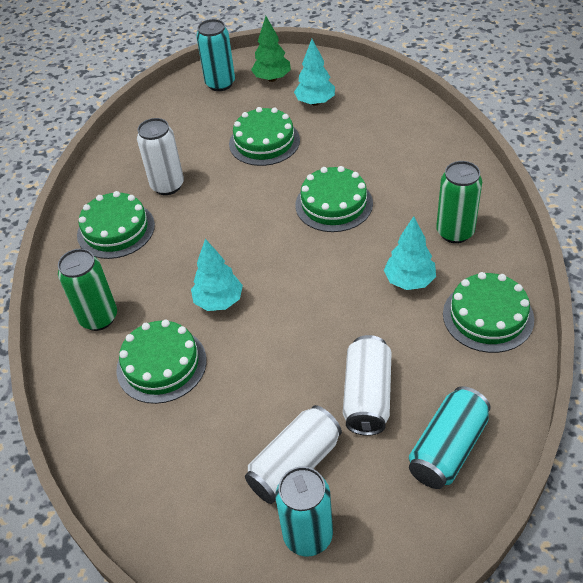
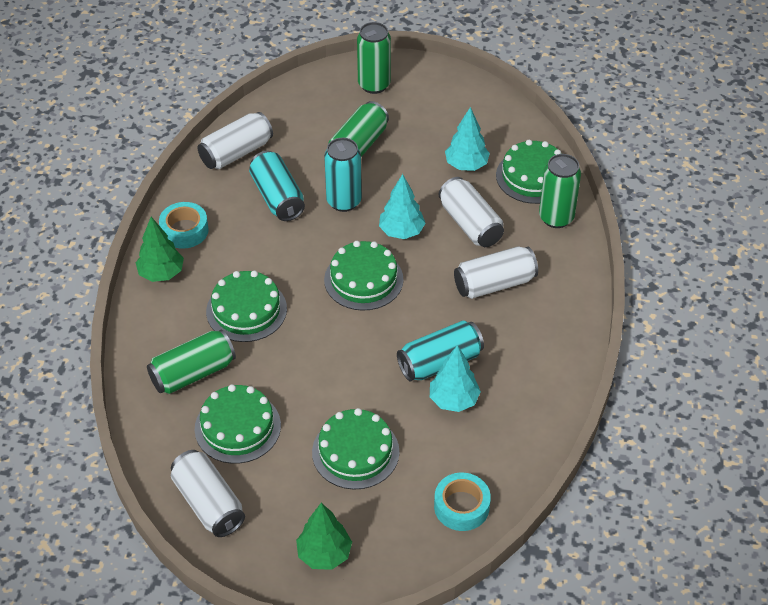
green can: 2 -> 4
green tree: 1 -> 2
turquoise tape: 0 -> 2
white can: 3 -> 4

